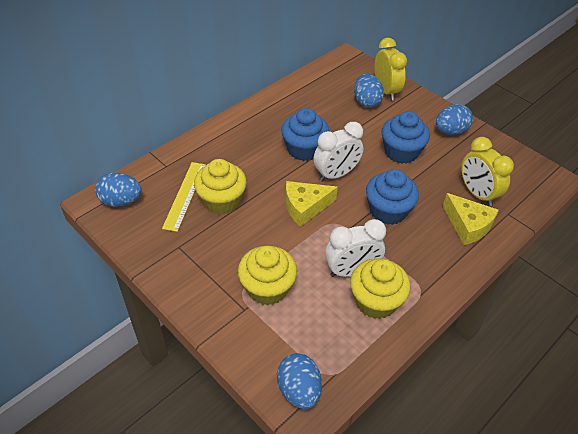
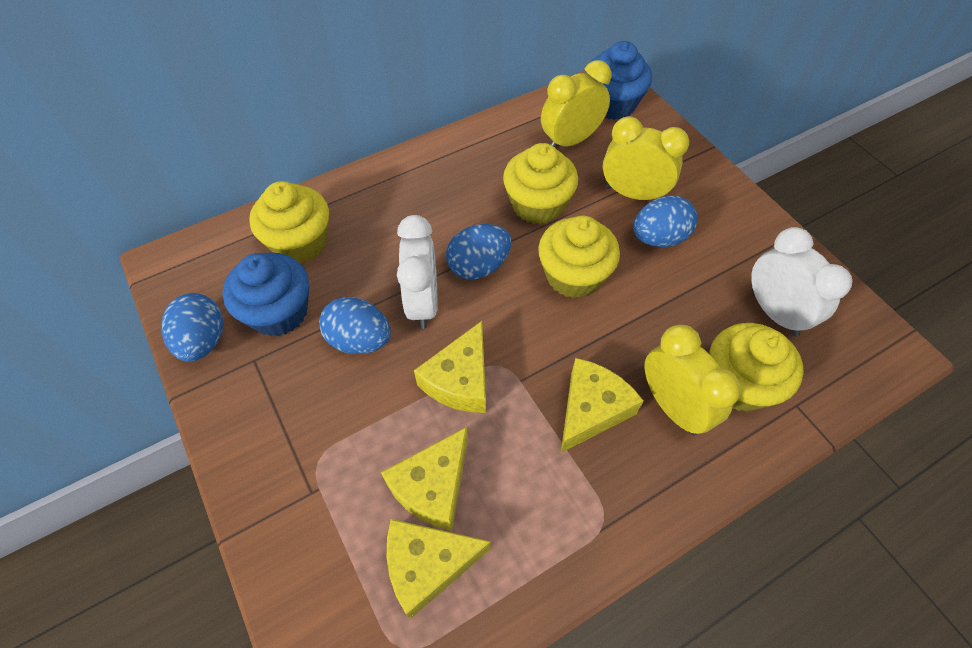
blue cupcake: 3 -> 2
yellow cheese: 2 -> 4
yellow clock: 2 -> 3
yellow cupcake: 3 -> 4
yellow ruler: 1 -> 0

